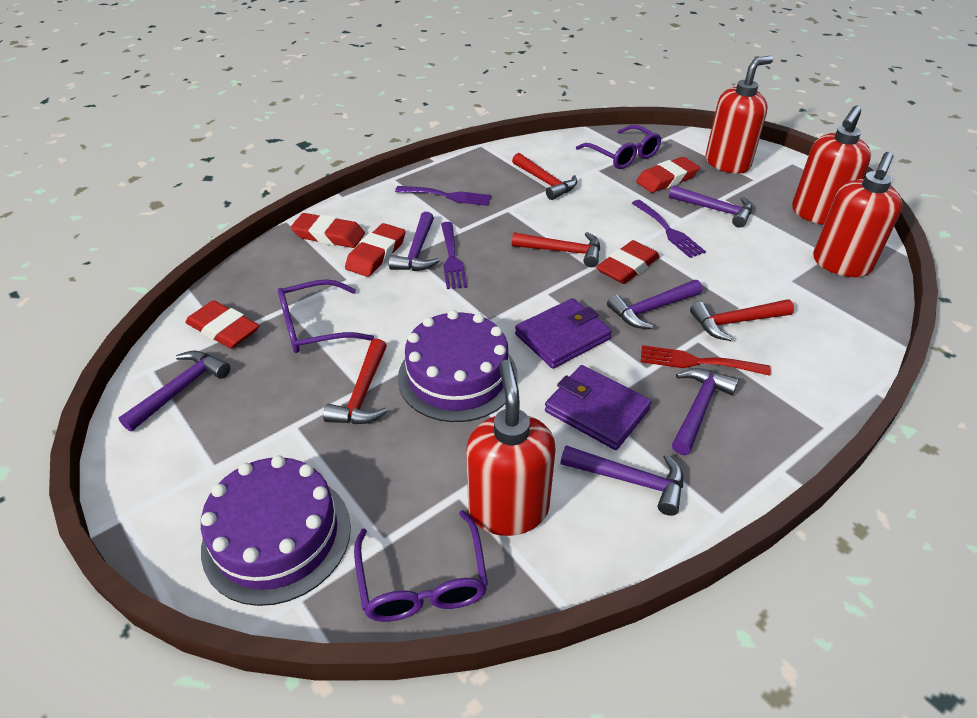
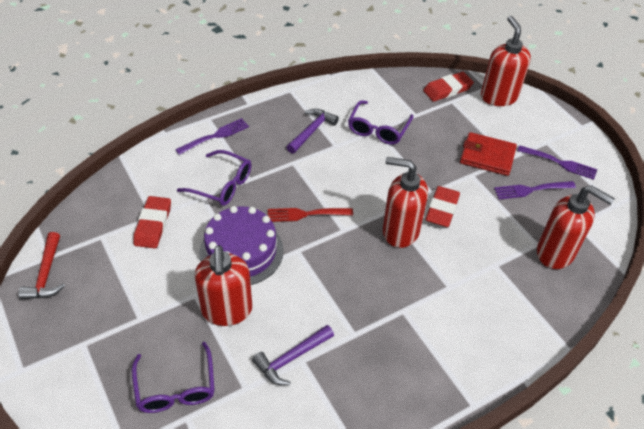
purple cake: 2 -> 1
purple hammer: 6 -> 2
purple wallet: 2 -> 0
red eraser: 5 -> 3
red hammer: 4 -> 1
red wallet: 0 -> 1

